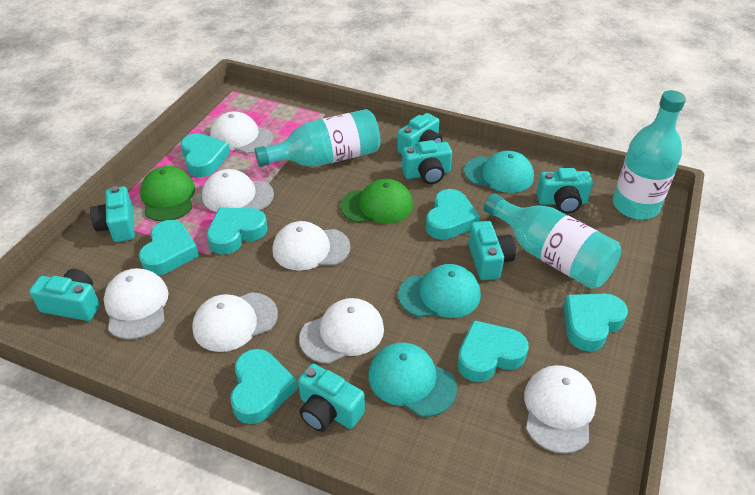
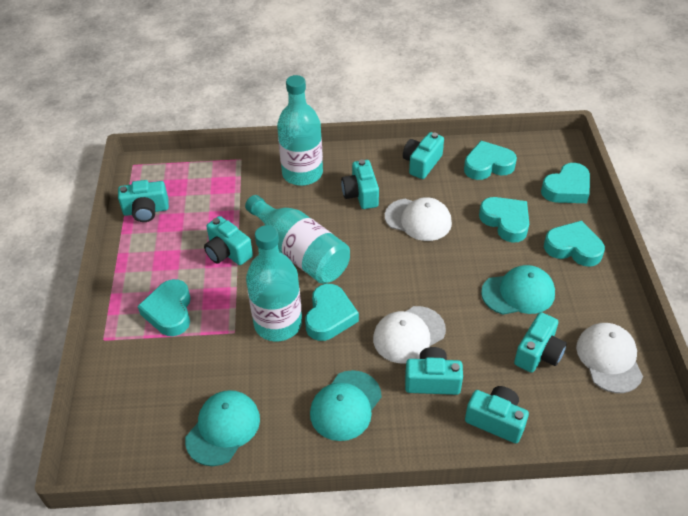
green cap: 2 -> 0
turquoise heart: 7 -> 6
white cap: 7 -> 3

